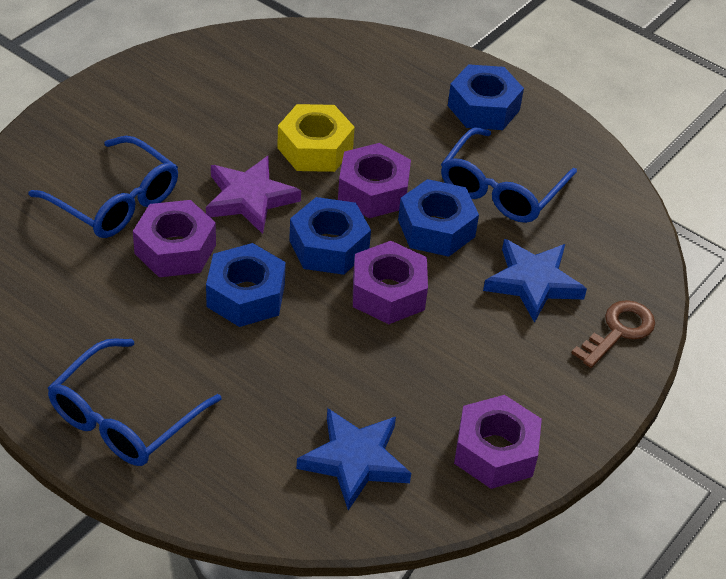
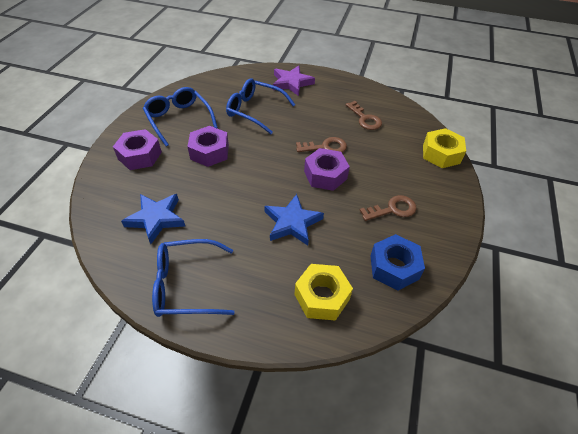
blue nut: 4 -> 1
brown key: 1 -> 3
purple nut: 4 -> 3
yellow nut: 1 -> 2

